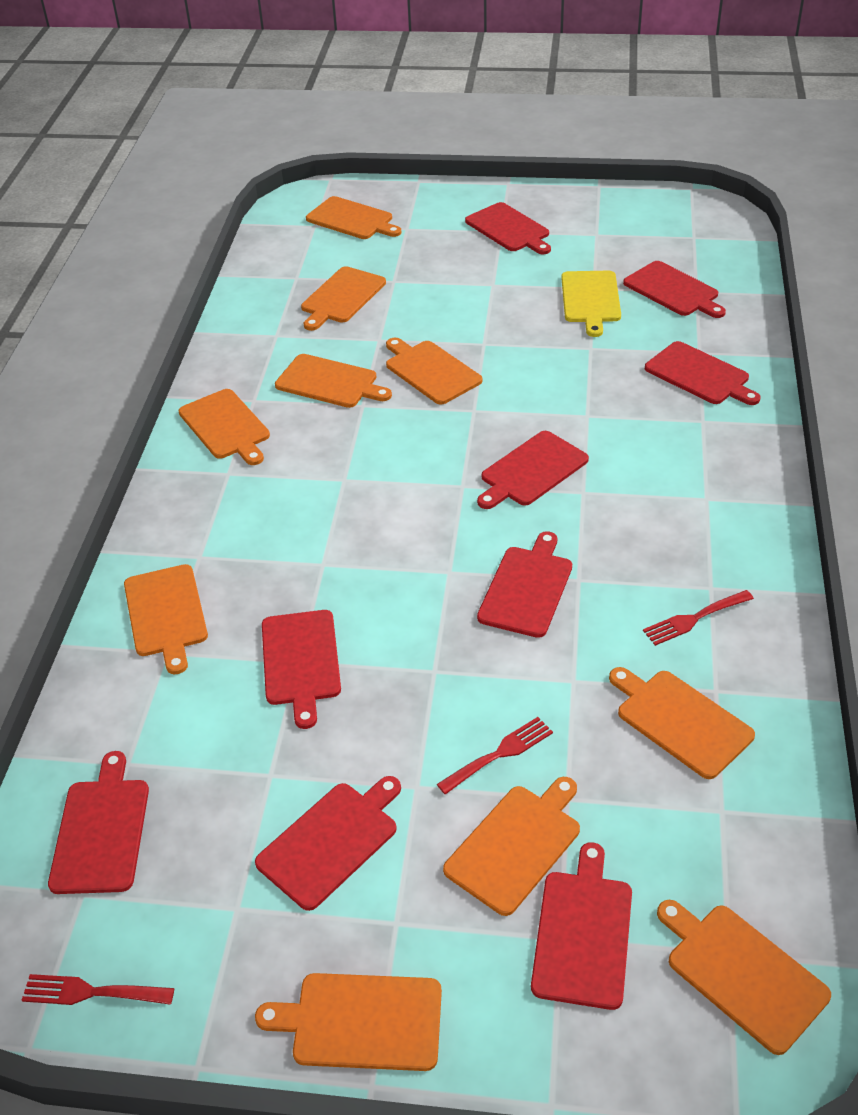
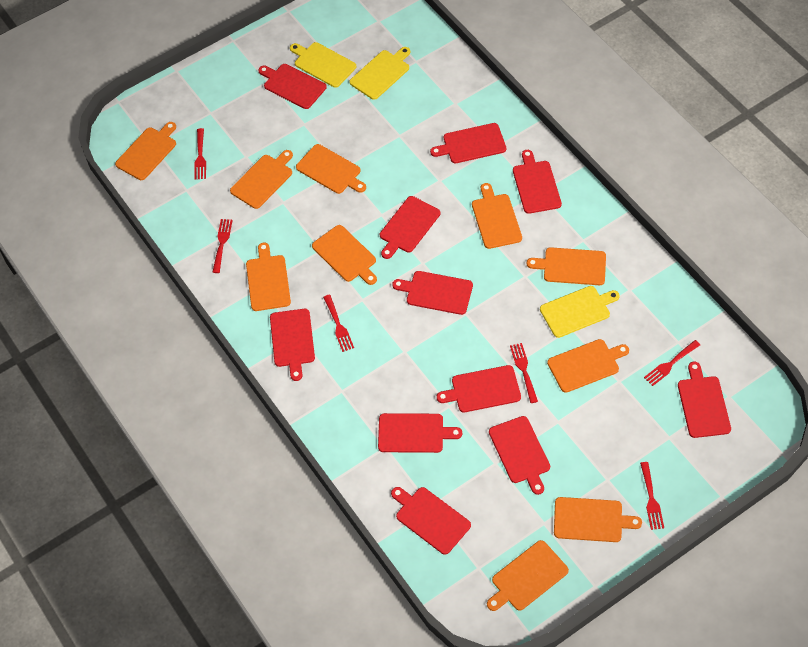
red cutting board: 9 -> 11
red fork: 3 -> 6
yellow cutting board: 1 -> 3

